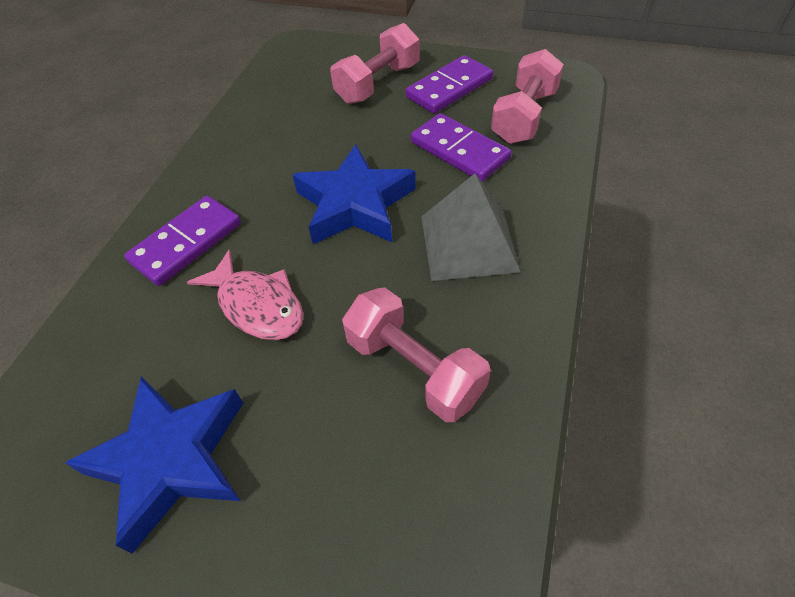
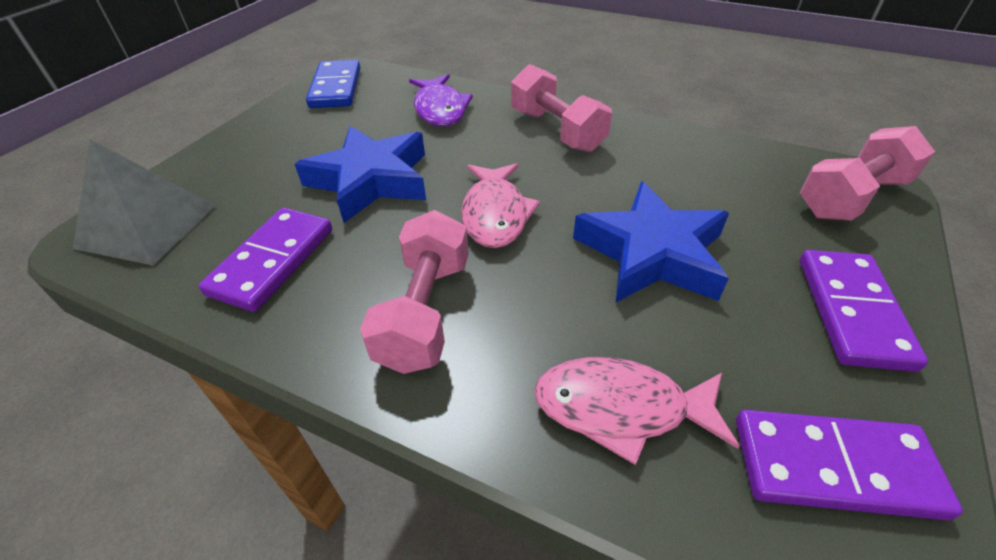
blue domino: 0 -> 1
pink fish: 1 -> 2
purple fish: 0 -> 1

